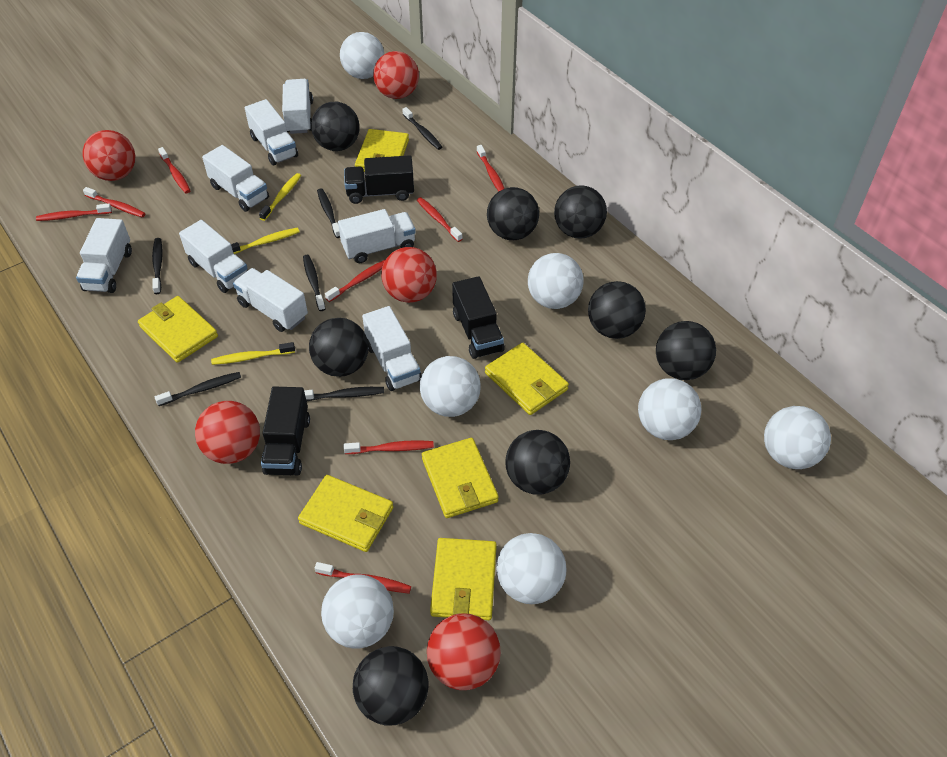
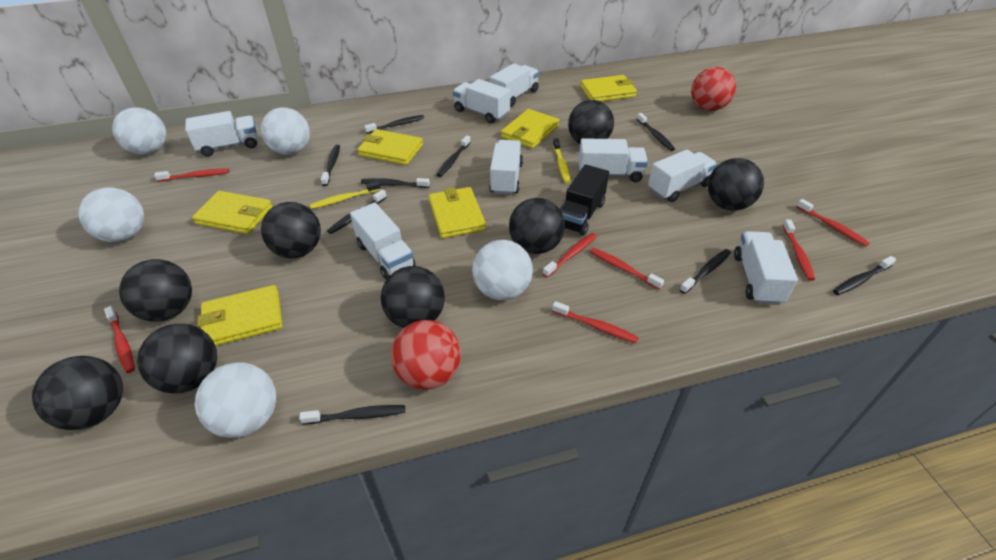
black toothbrush: 6 -> 9
black truck: 3 -> 1
red ball: 5 -> 2
red toothbrush: 8 -> 7
white ball: 7 -> 5
yellow toothbrush: 3 -> 2

